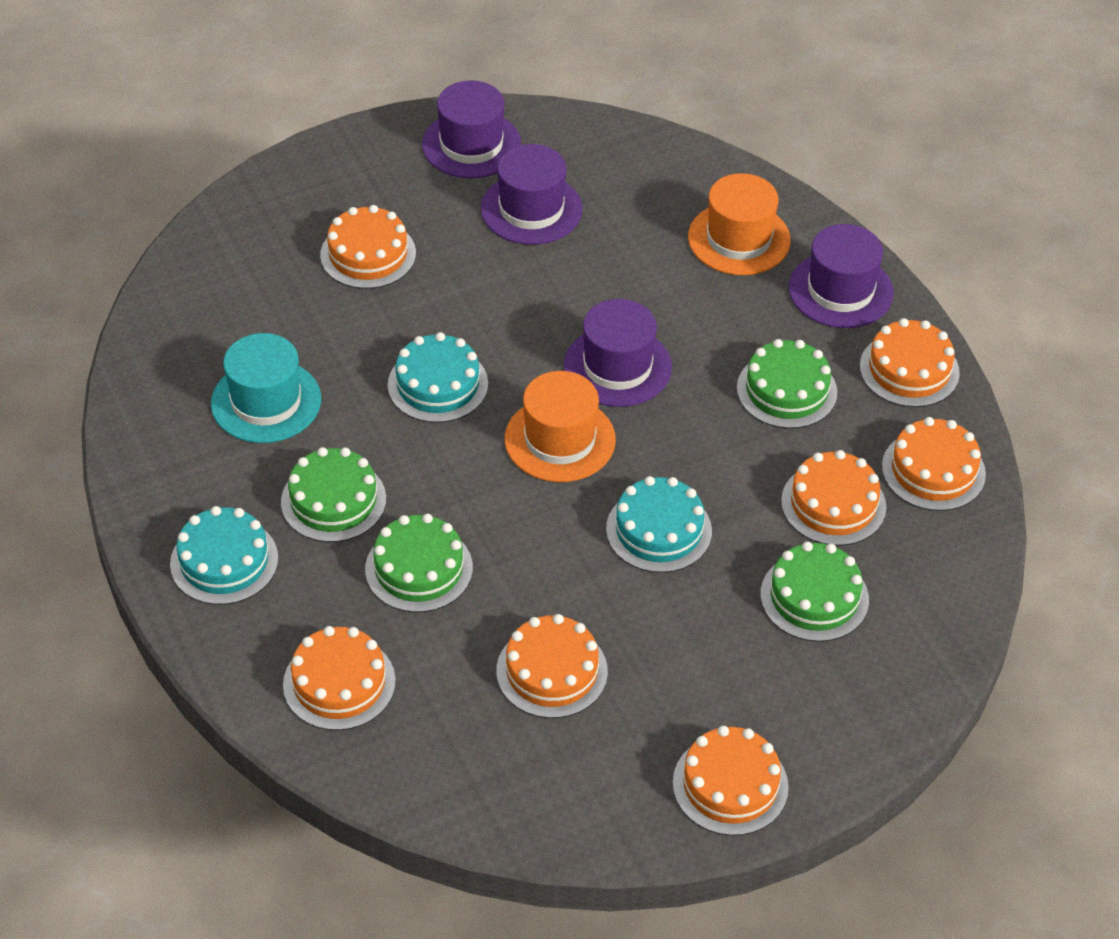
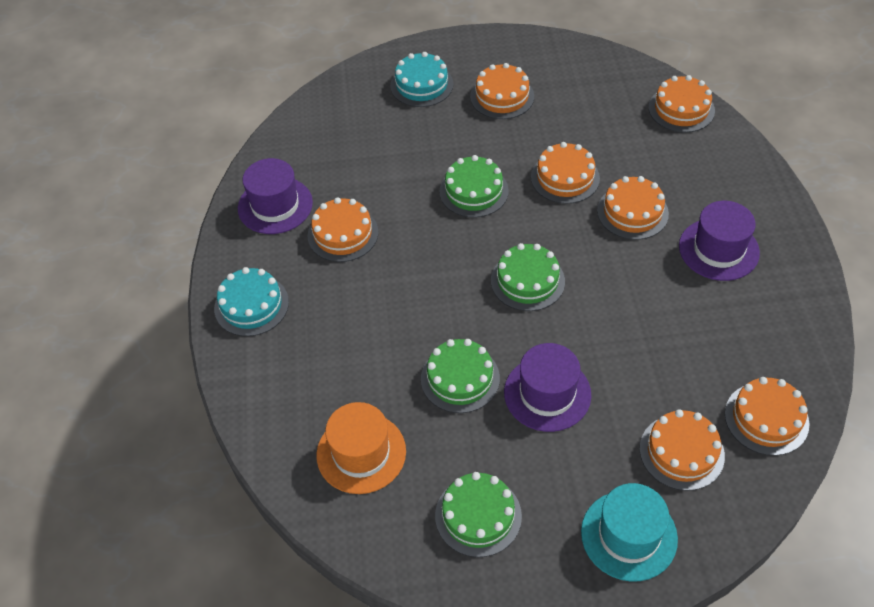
orange hat: 2 -> 1
purple hat: 4 -> 3
turquoise cake: 3 -> 2

